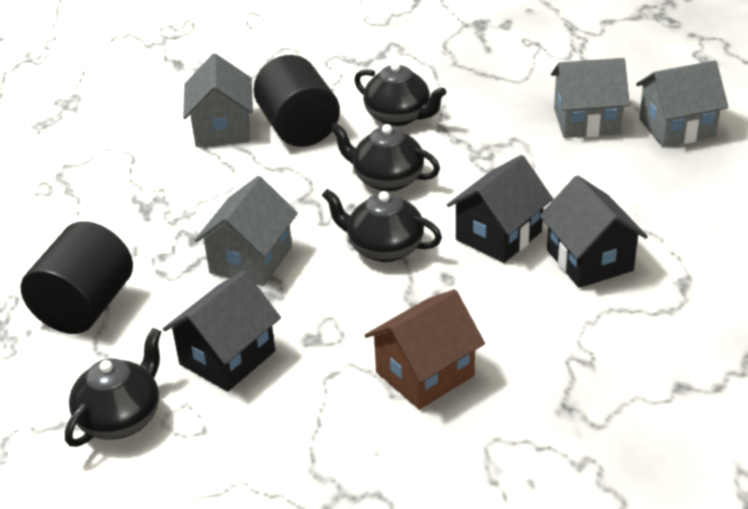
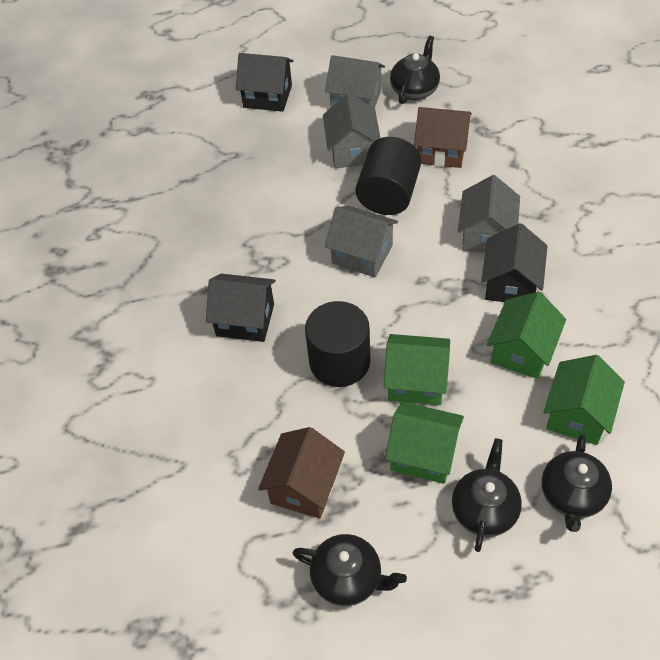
brown house: 1 -> 2
green house: 0 -> 4

